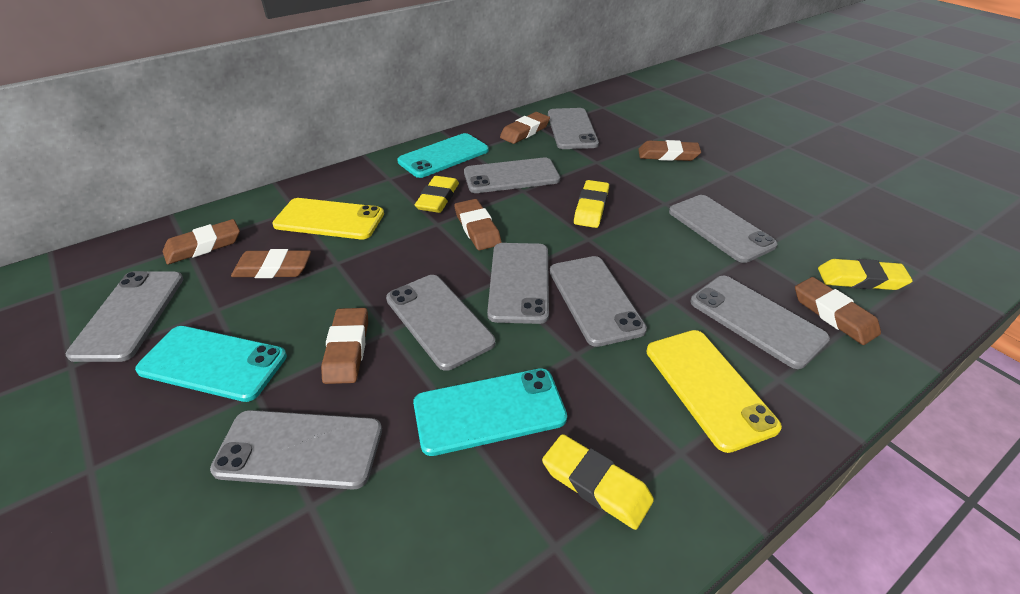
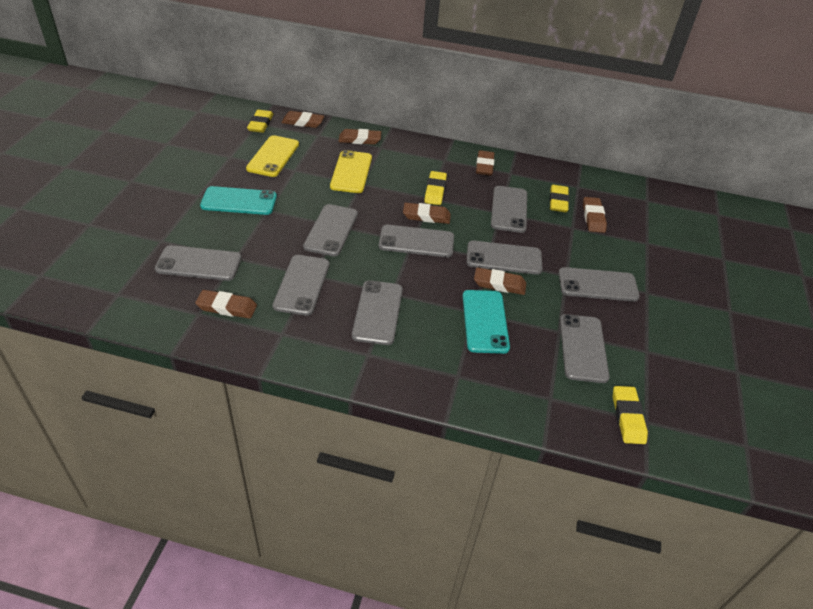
turquoise phone: 3 -> 2

